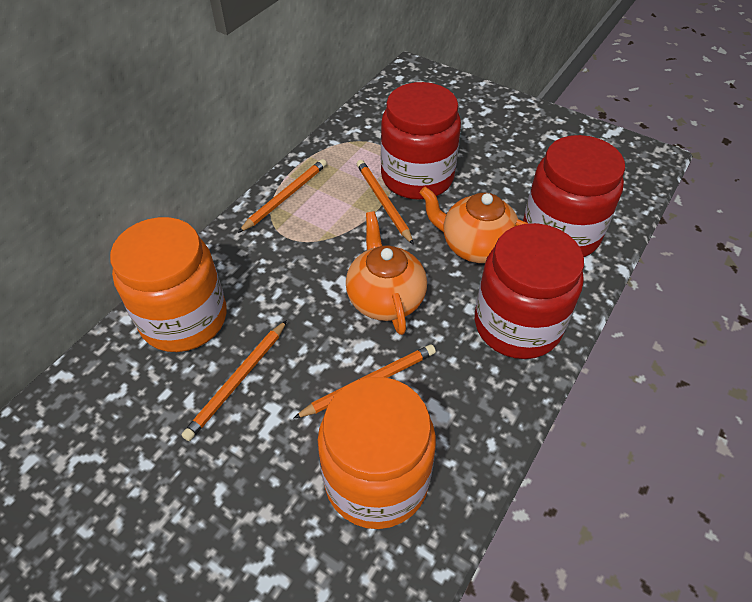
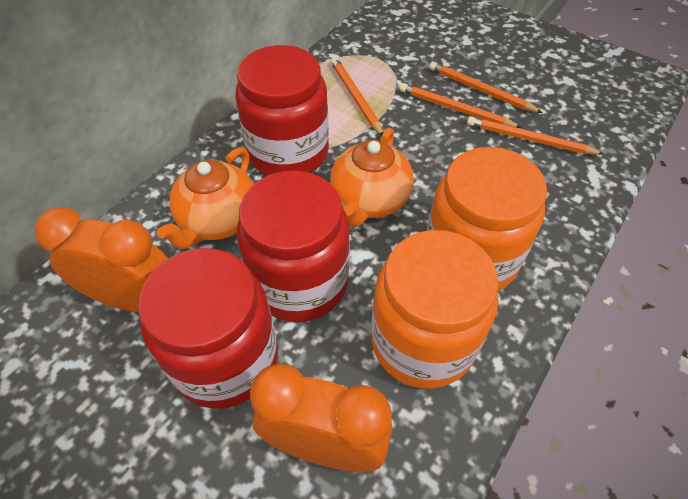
orange clock: 0 -> 2

